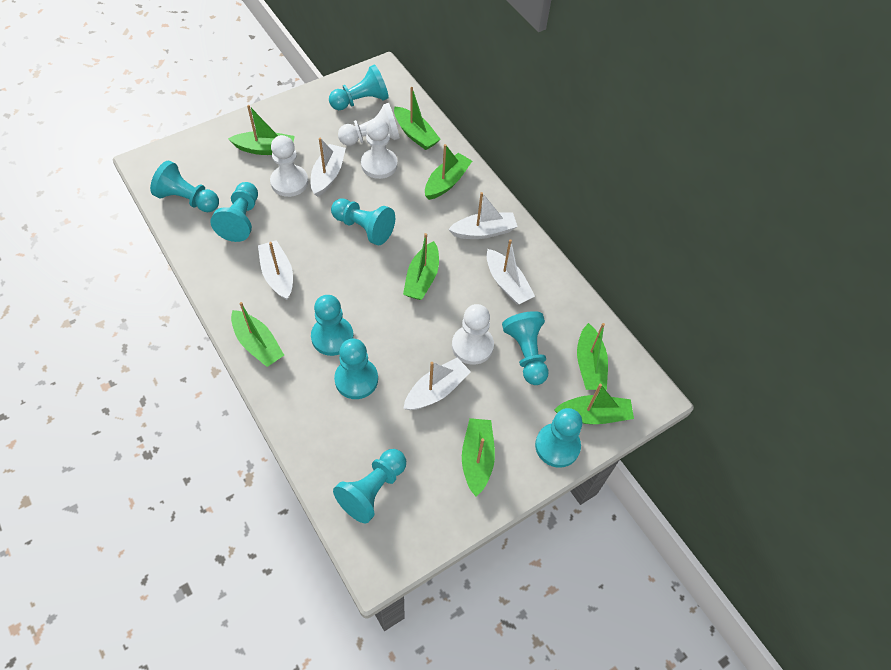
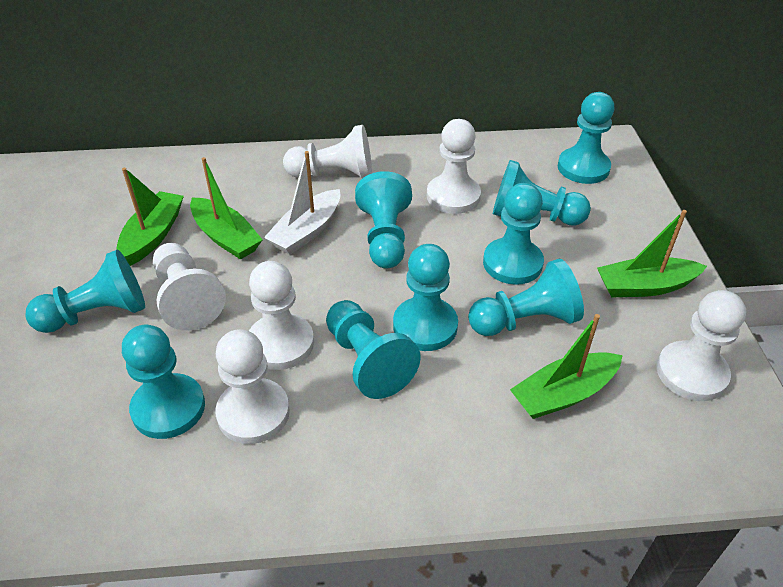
green boat: 8 -> 4
white boat: 5 -> 1
white pawn: 4 -> 6

